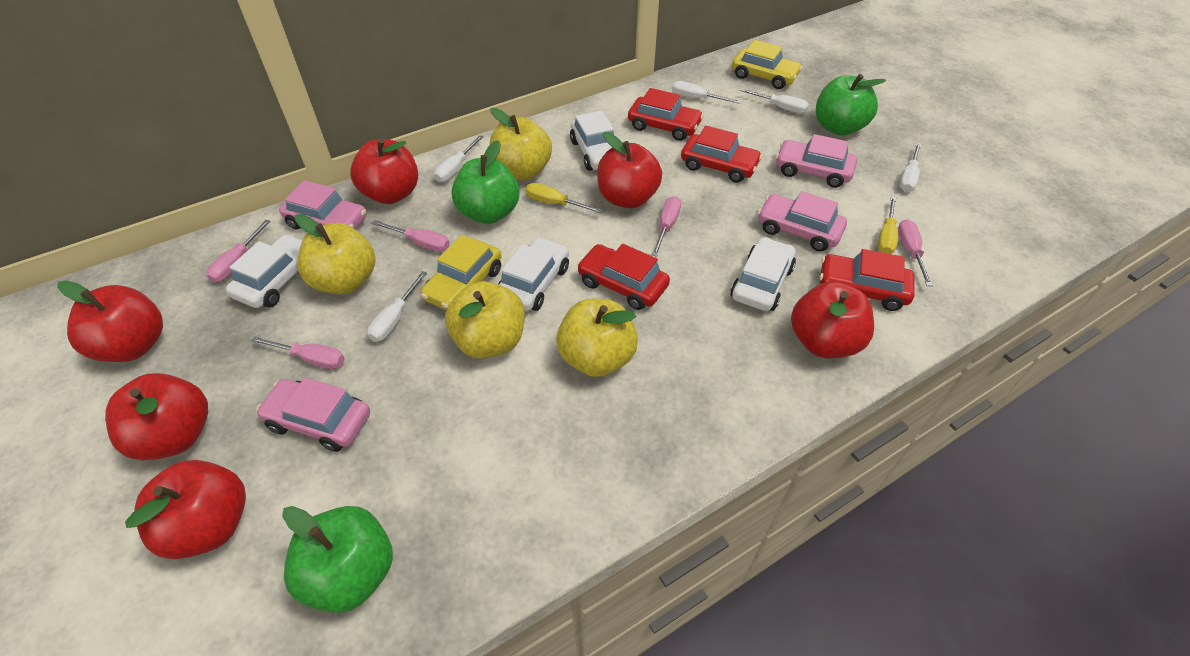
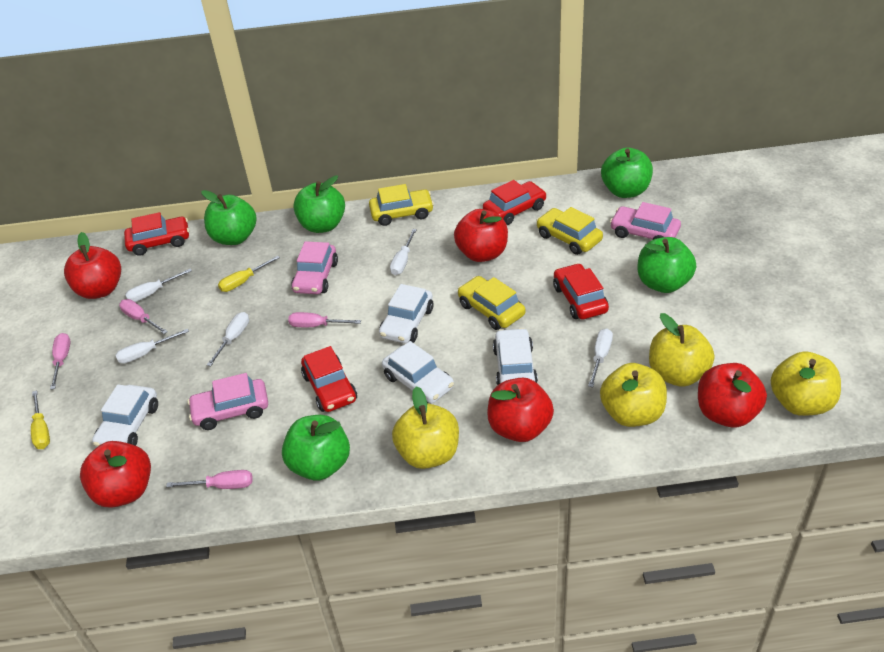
green apple: 3 -> 5
pink car: 4 -> 3
pink screwdriver: 5 -> 4
red apple: 6 -> 5
yellow car: 2 -> 3

